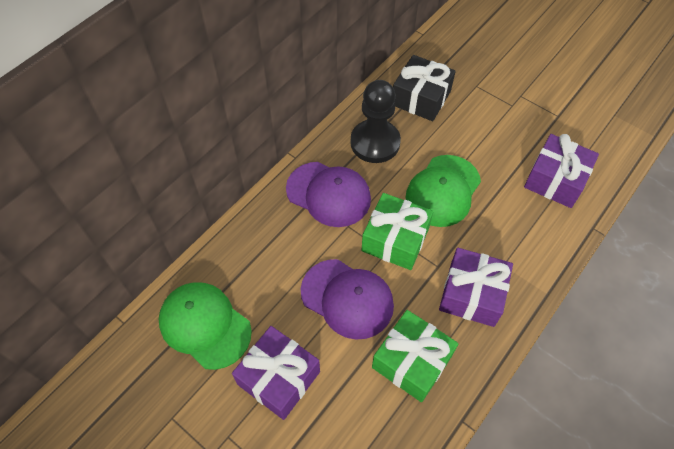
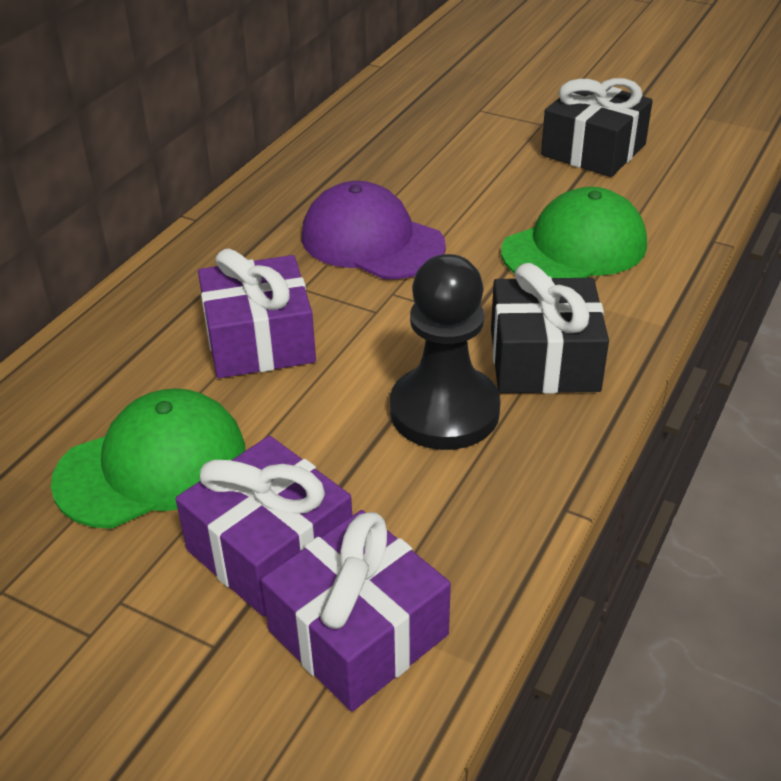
black gift: 1 -> 2
green gift: 2 -> 0
purple cap: 2 -> 1

